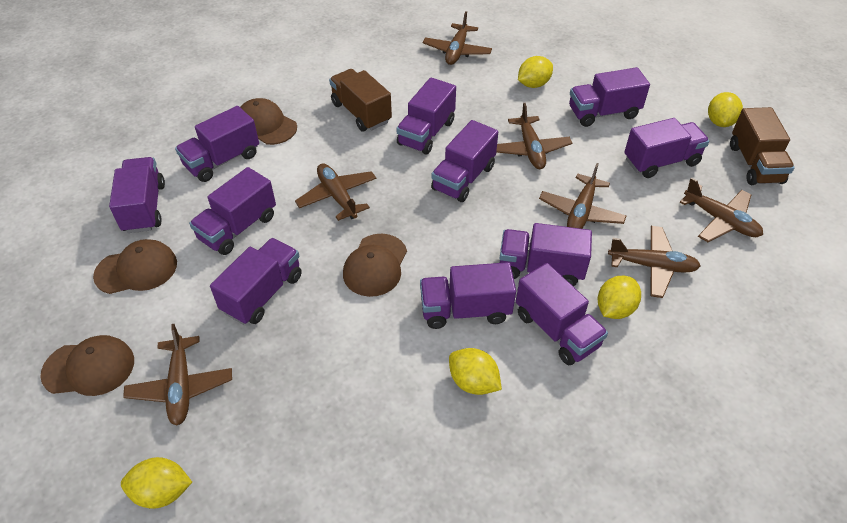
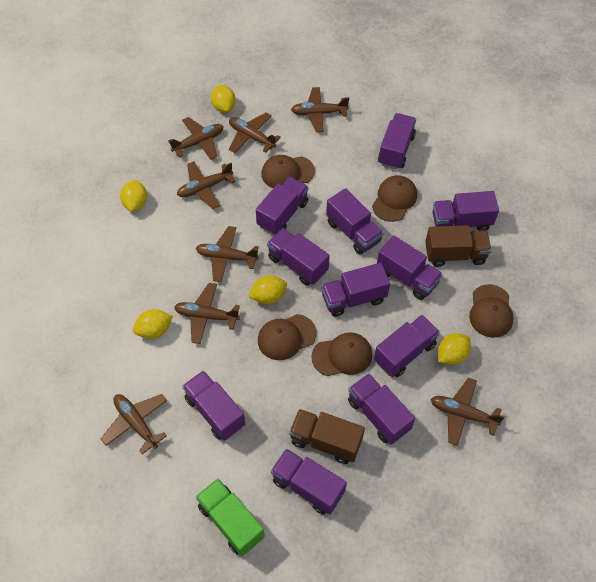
brown cap: 4 -> 5
brown plane: 7 -> 8
green truck: 0 -> 1

